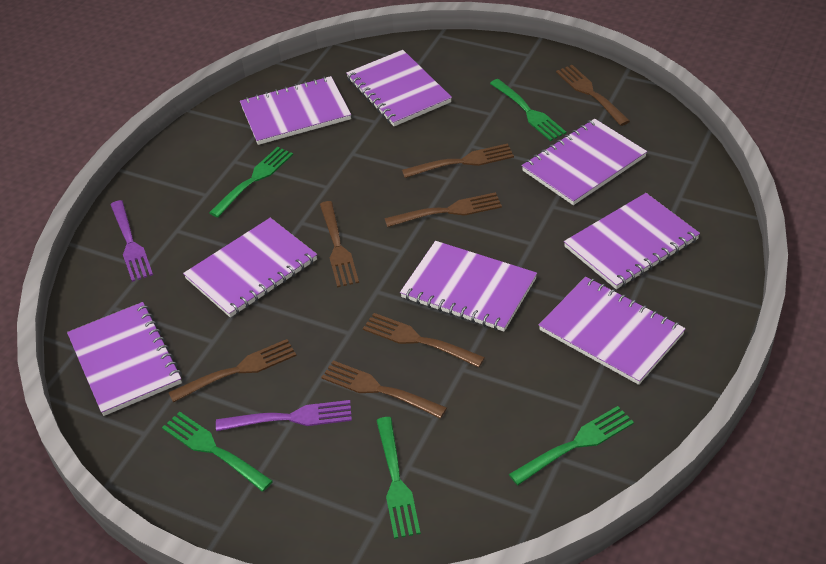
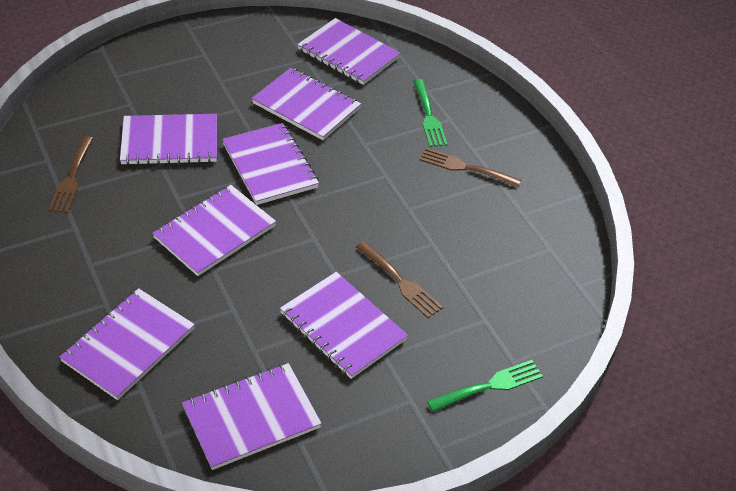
brown fork: 7 -> 3
green fork: 5 -> 2
purple fork: 2 -> 0

